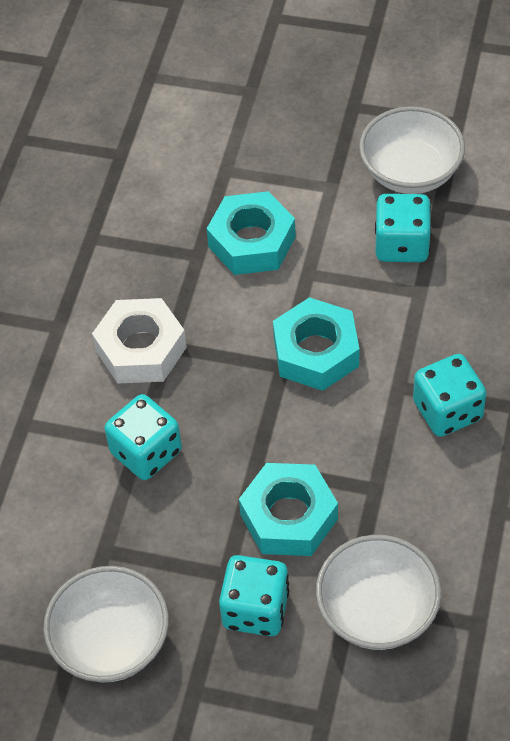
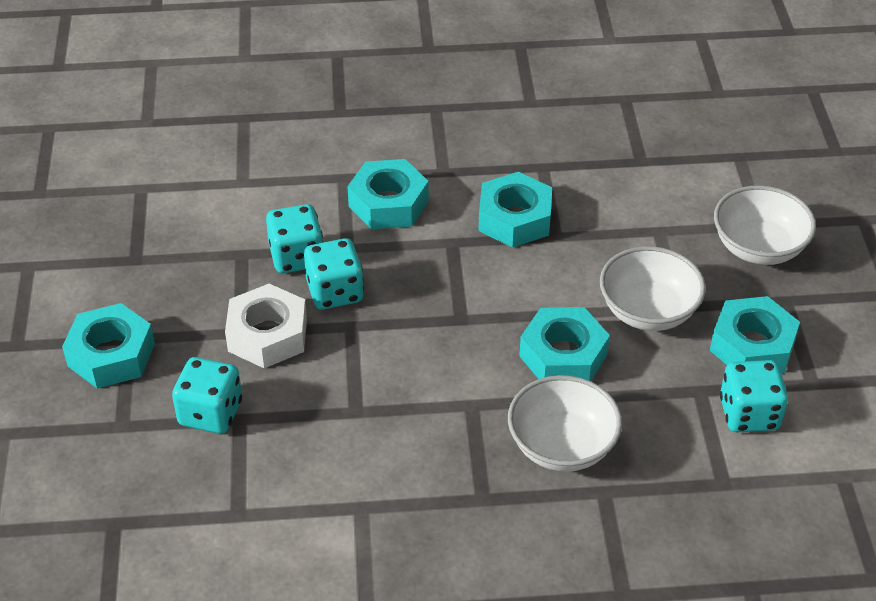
turquoise nut: 3 -> 5

